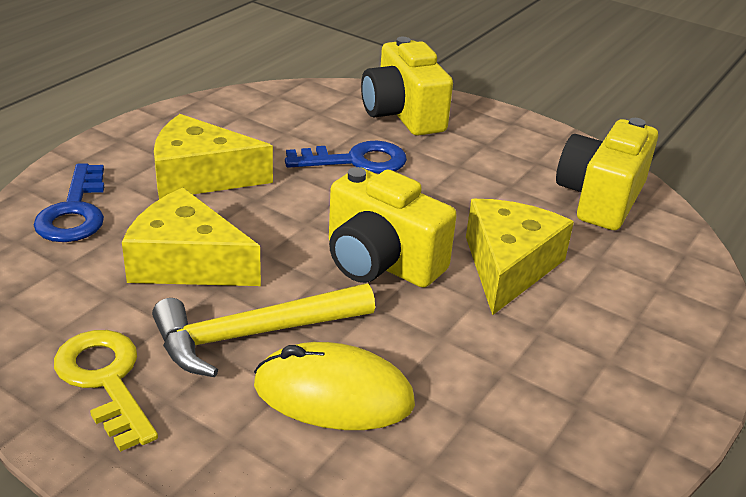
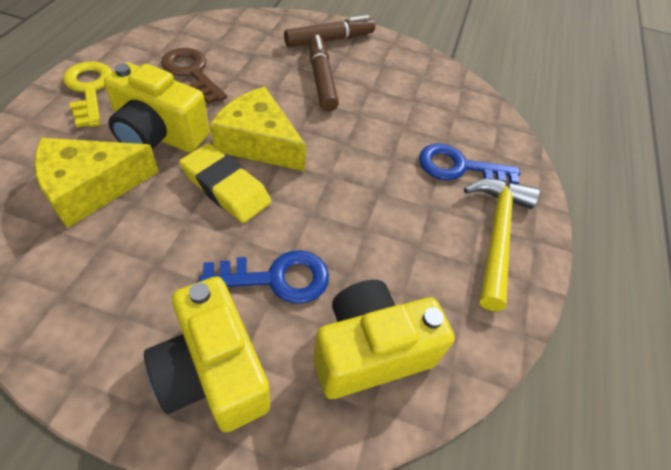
brown key: 0 -> 1
brown marker: 0 -> 2
yellow cheese: 3 -> 2
yellow eraser: 0 -> 1
yellow mouse: 1 -> 0

